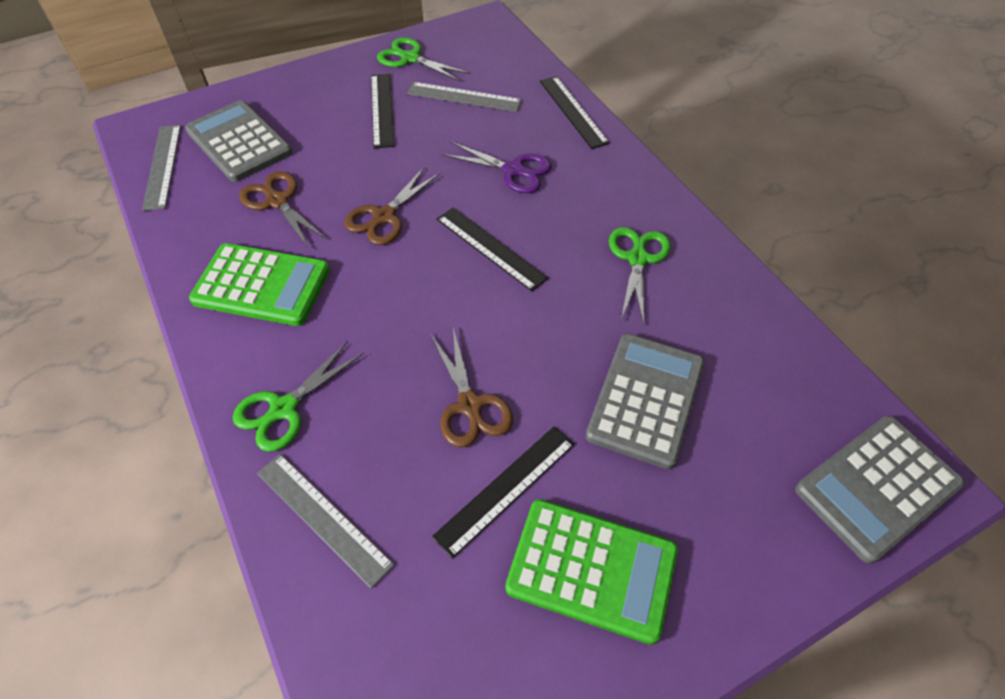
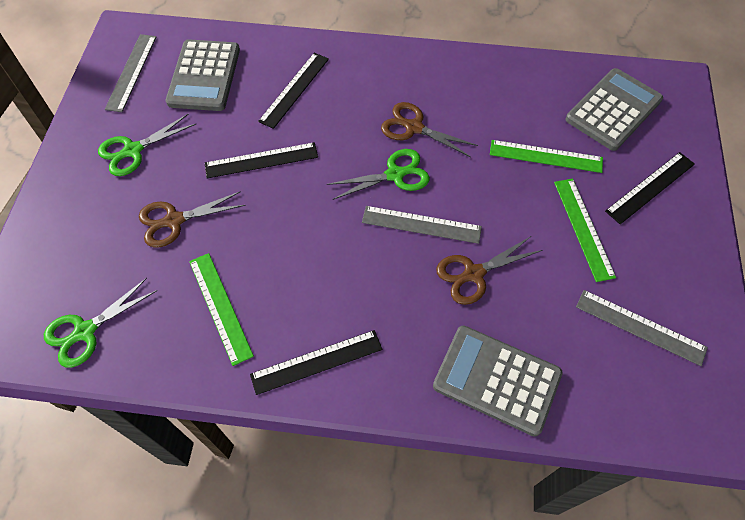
green calculator: 2 -> 0
green ruler: 0 -> 3
purple scissors: 1 -> 0

